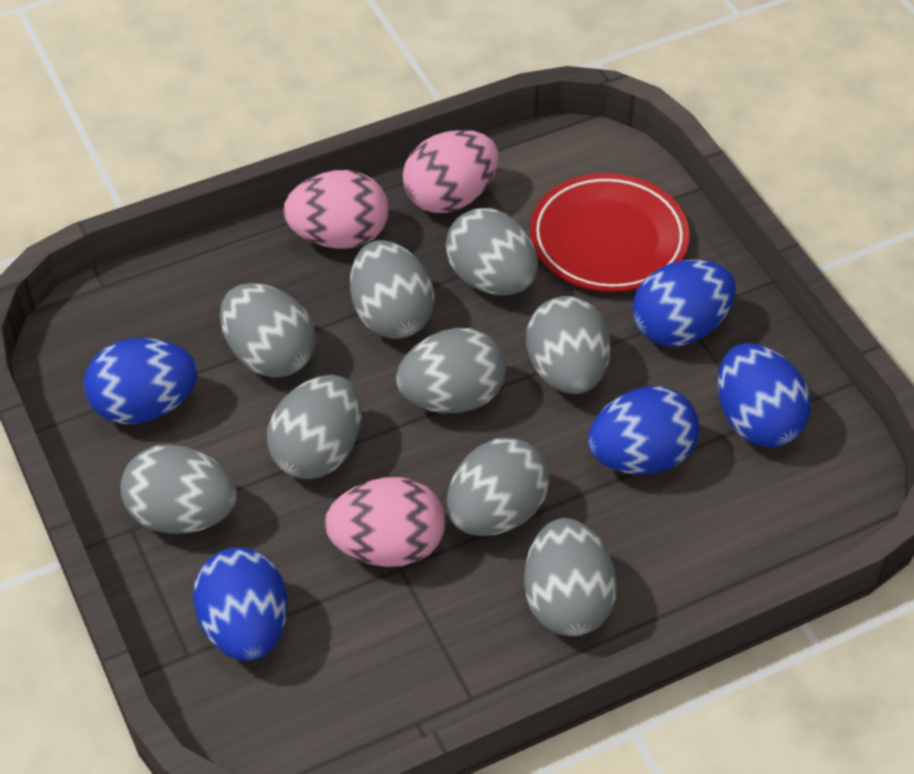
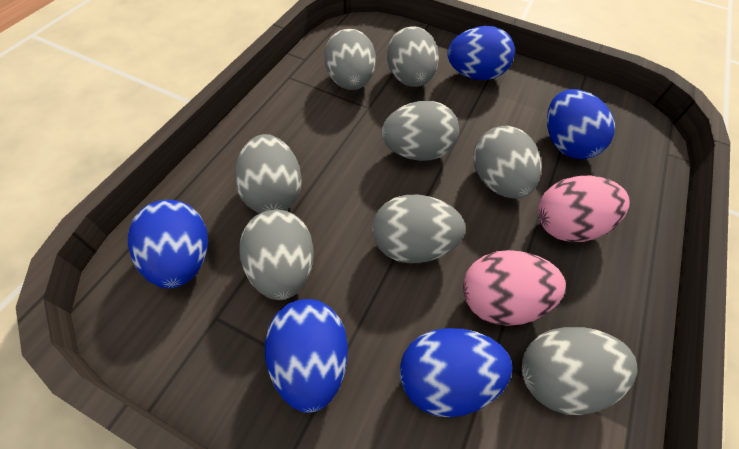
grey egg: 9 -> 8
pink egg: 3 -> 2
red plate: 1 -> 0

